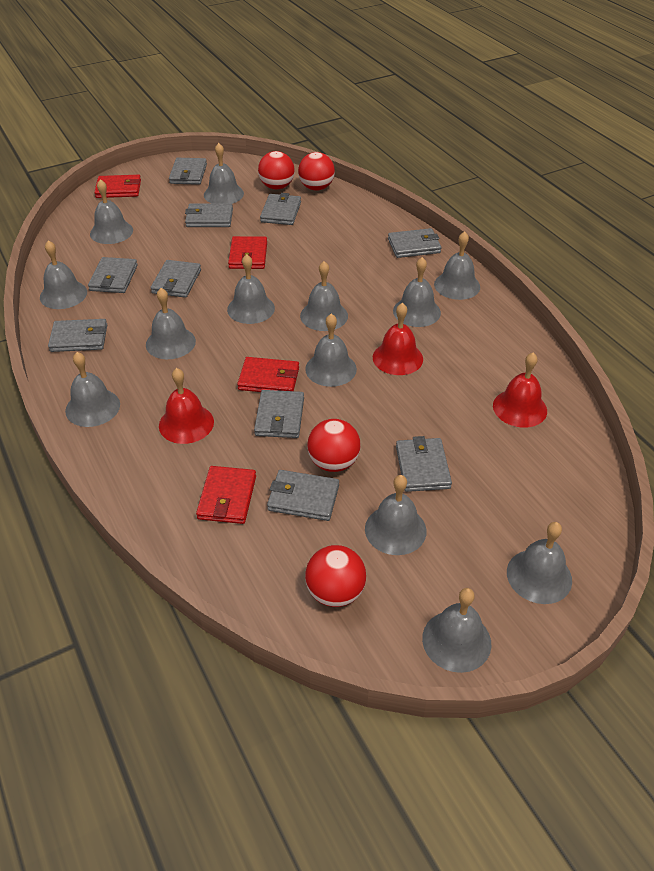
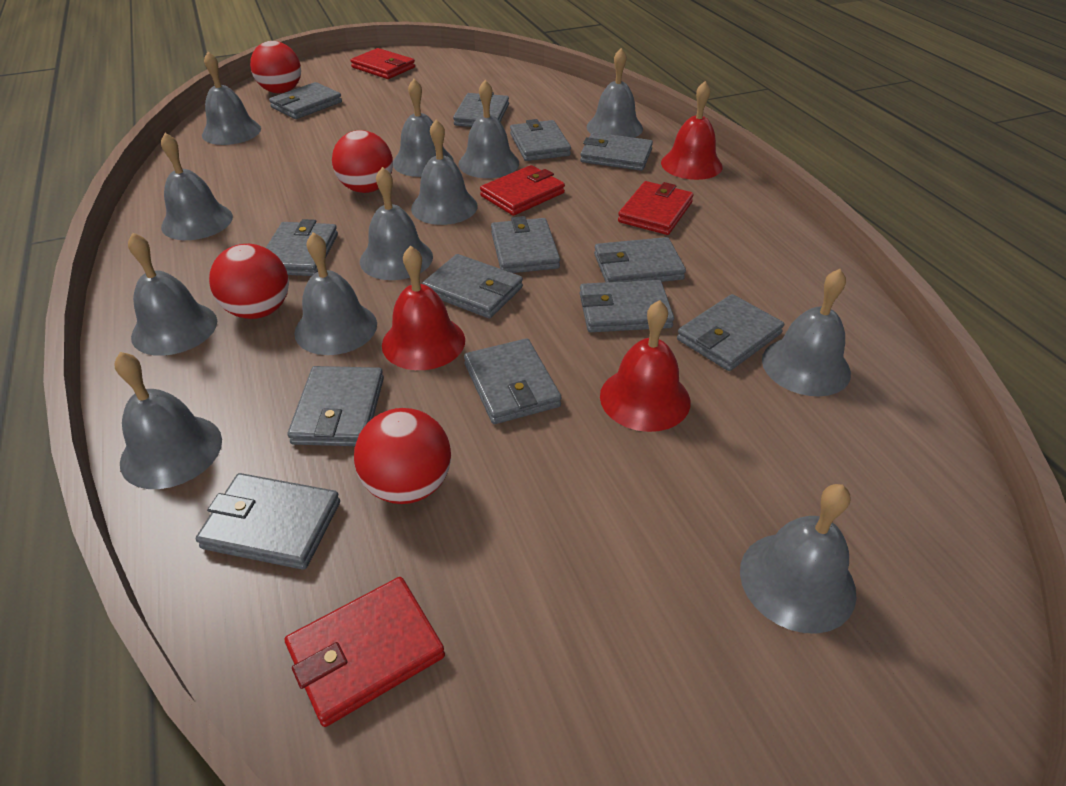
grey bell: 13 -> 12
grey wallet: 10 -> 13

